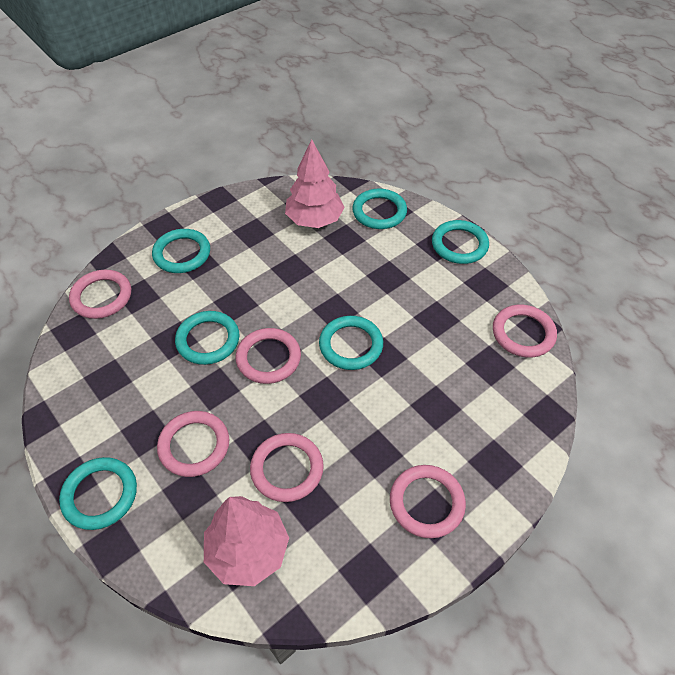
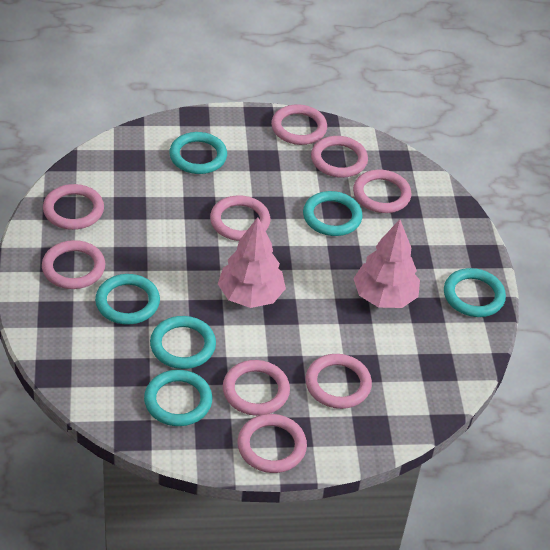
pink ring: 6 -> 9

